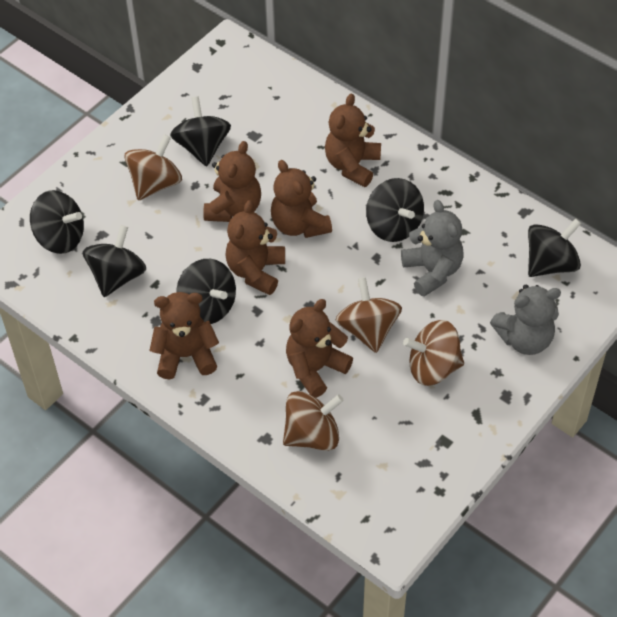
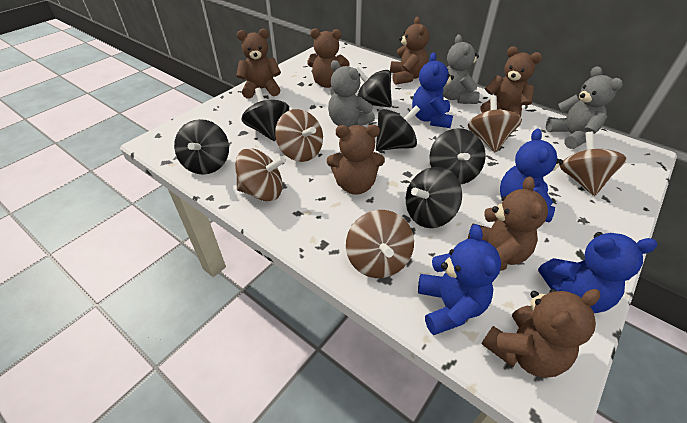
blue teddy bear: 0 -> 4
brown spinning top: 4 -> 5
brown teddy bear: 6 -> 7
grey teddy bear: 2 -> 3

